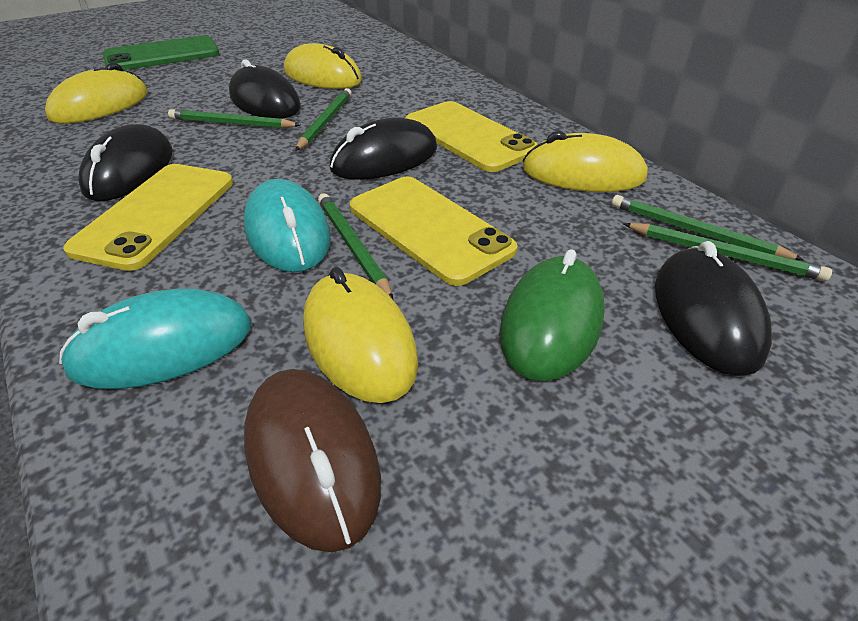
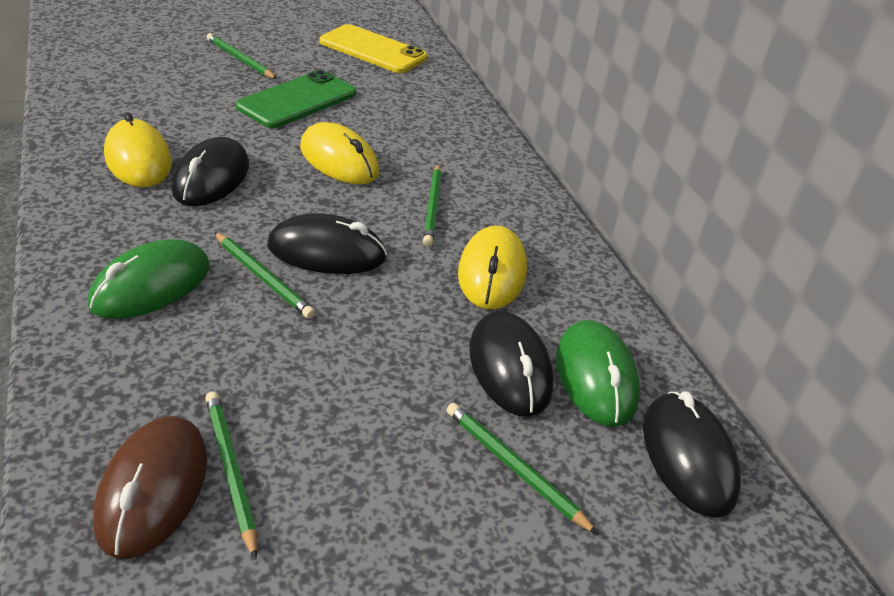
green mouse: 1 -> 2
turquoise mouse: 2 -> 0
yellow mouse: 4 -> 3
yellow phone: 3 -> 1

